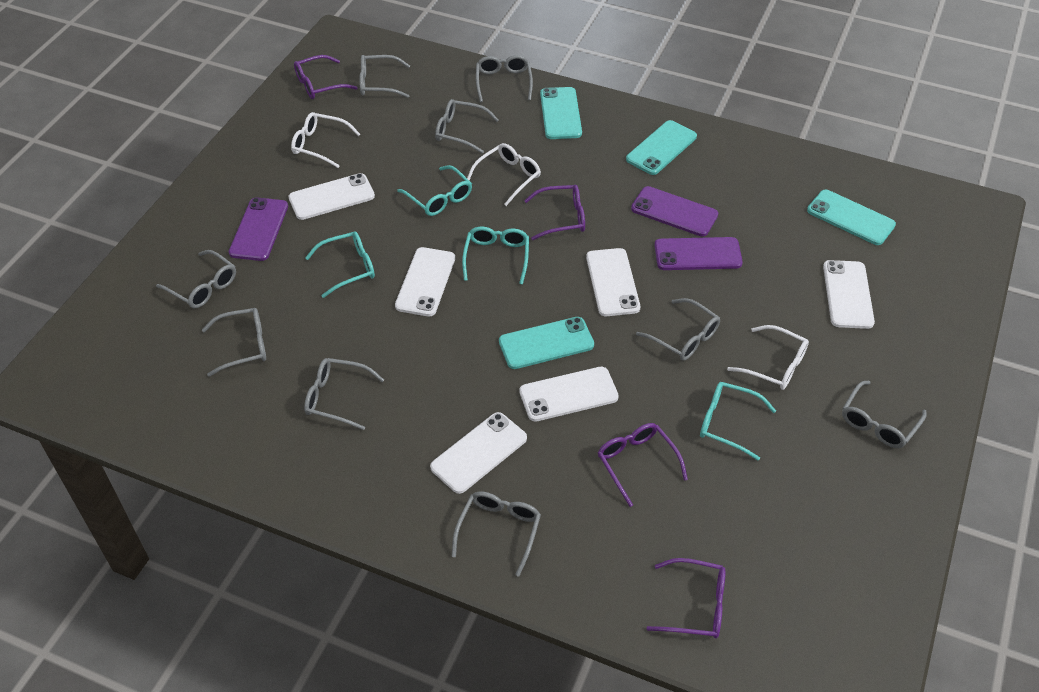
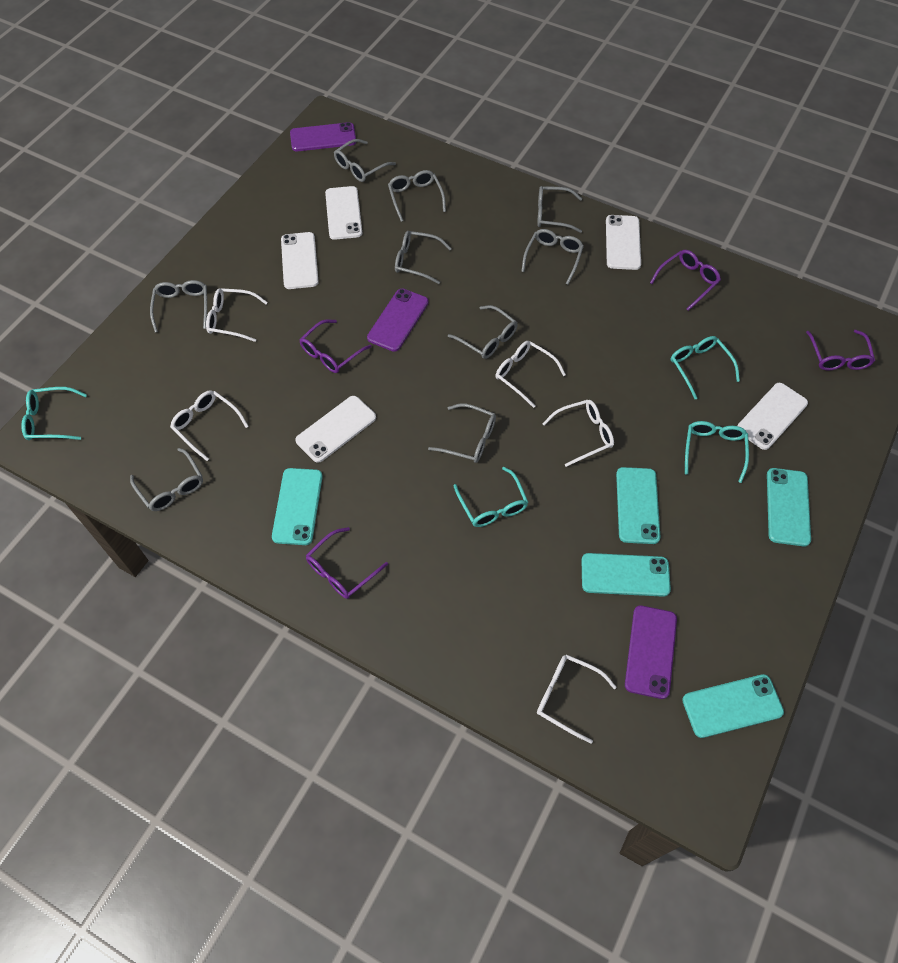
turquoise phone: 4 -> 5
white glasses: 3 -> 5
white phone: 6 -> 5

